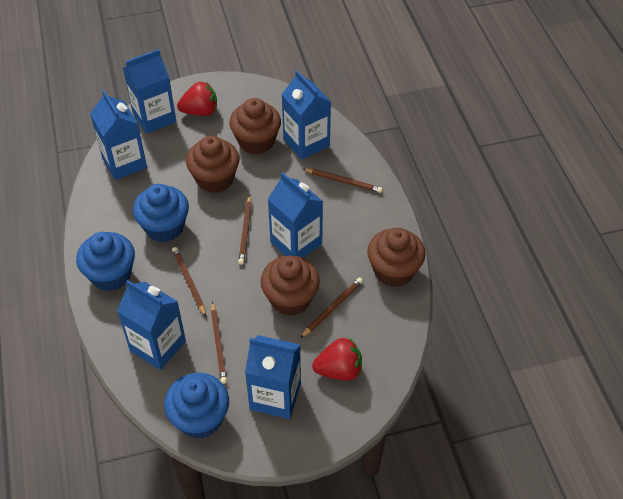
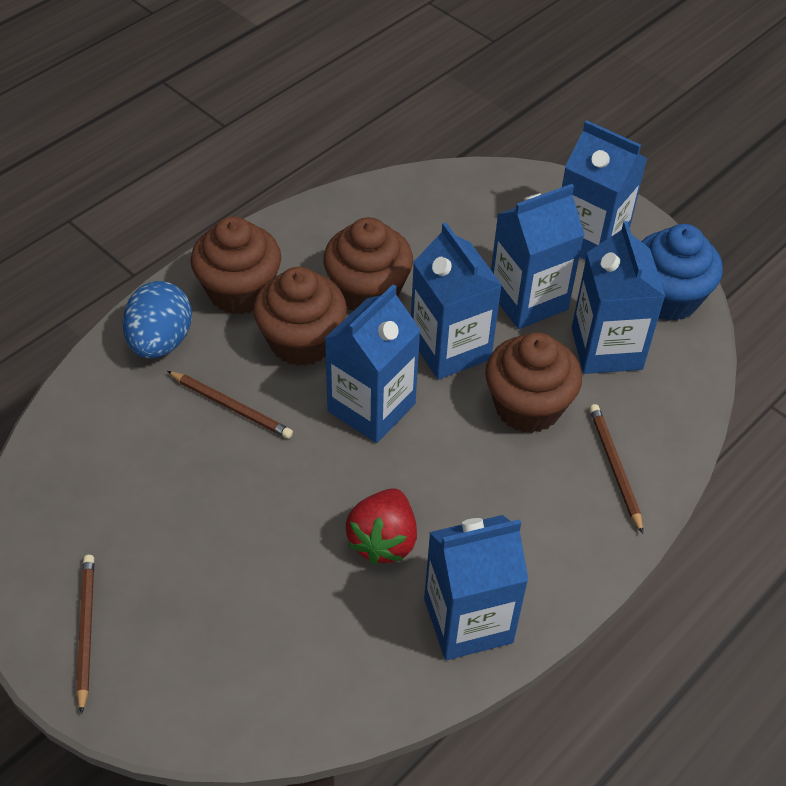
blue cupcake: 3 -> 1
blue egg: 0 -> 1
brown pencil: 5 -> 3
red strawberry: 2 -> 1

